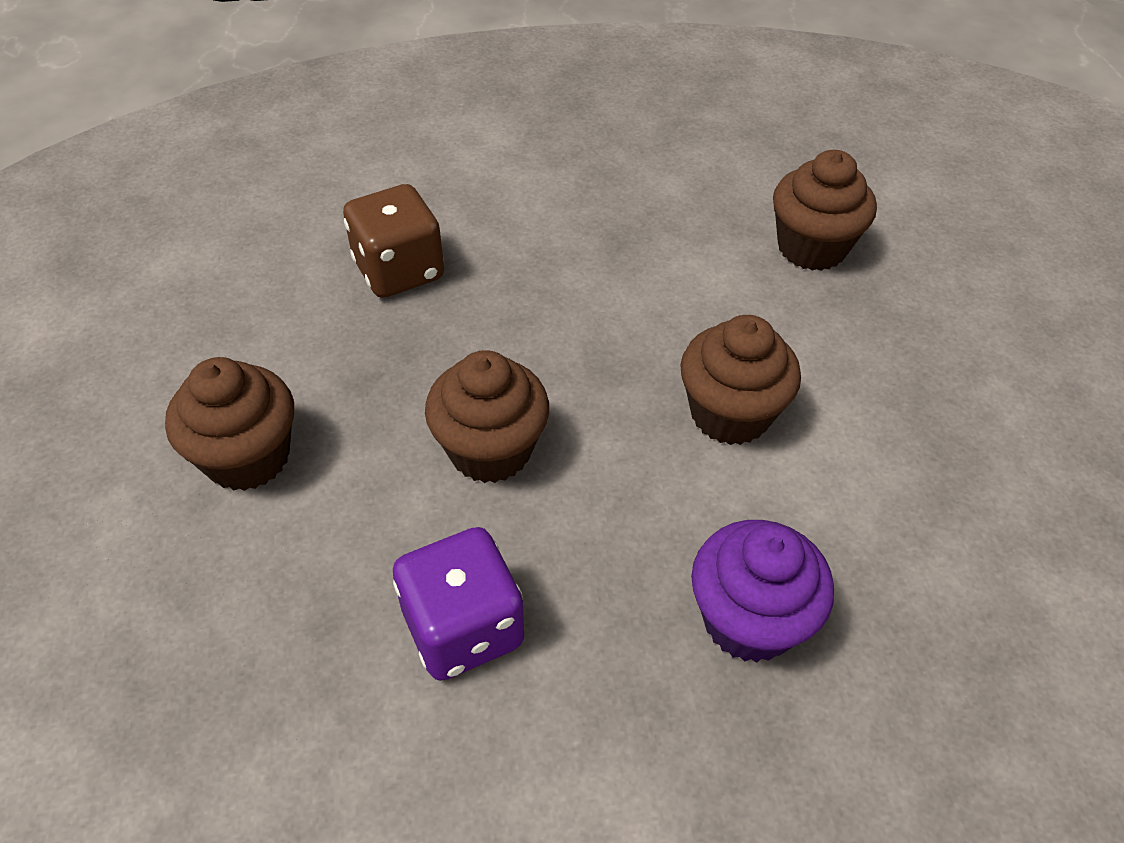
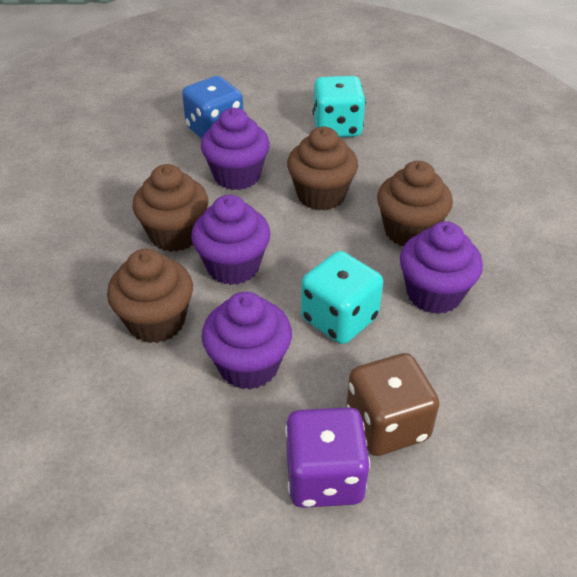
blue dice: 0 -> 1
purple cupcake: 1 -> 4
turquoise dice: 0 -> 2

